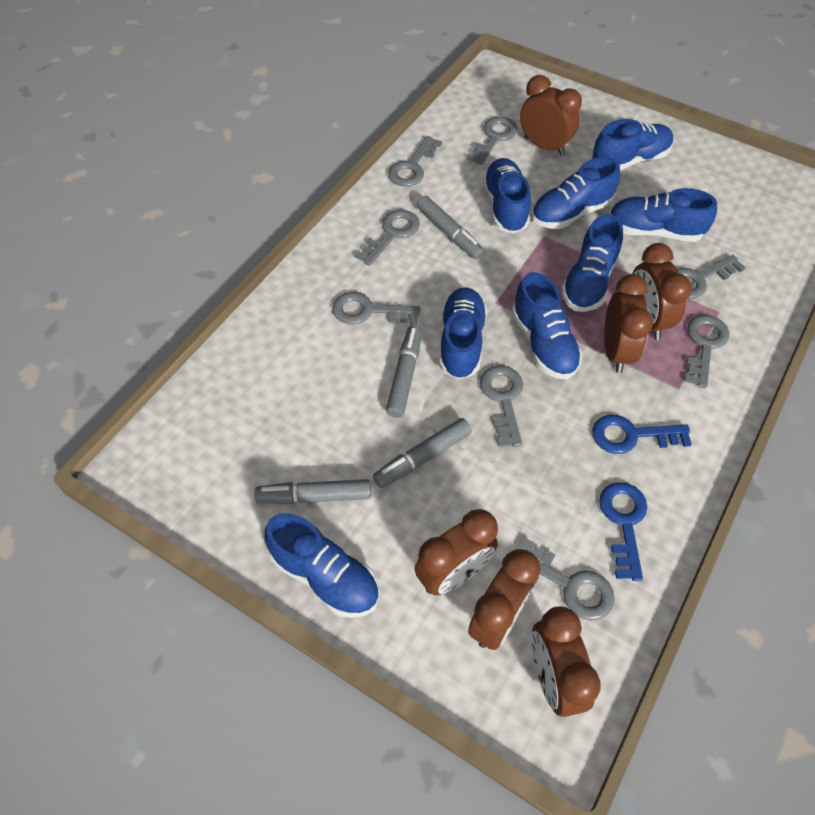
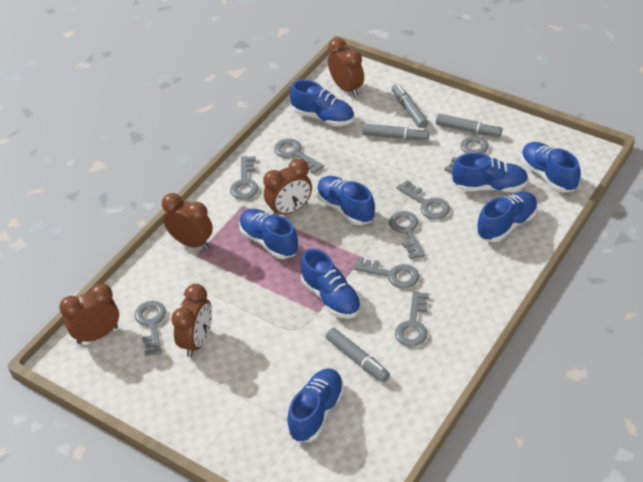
blue key: 2 -> 0
brown clock: 6 -> 5

